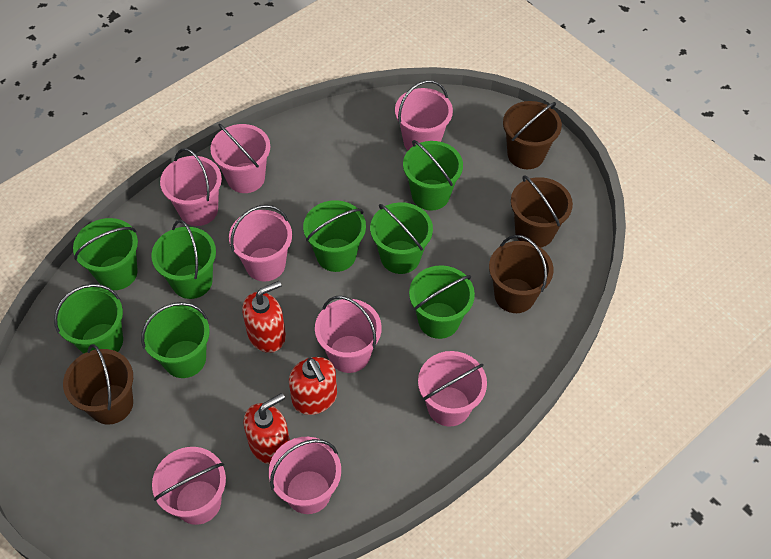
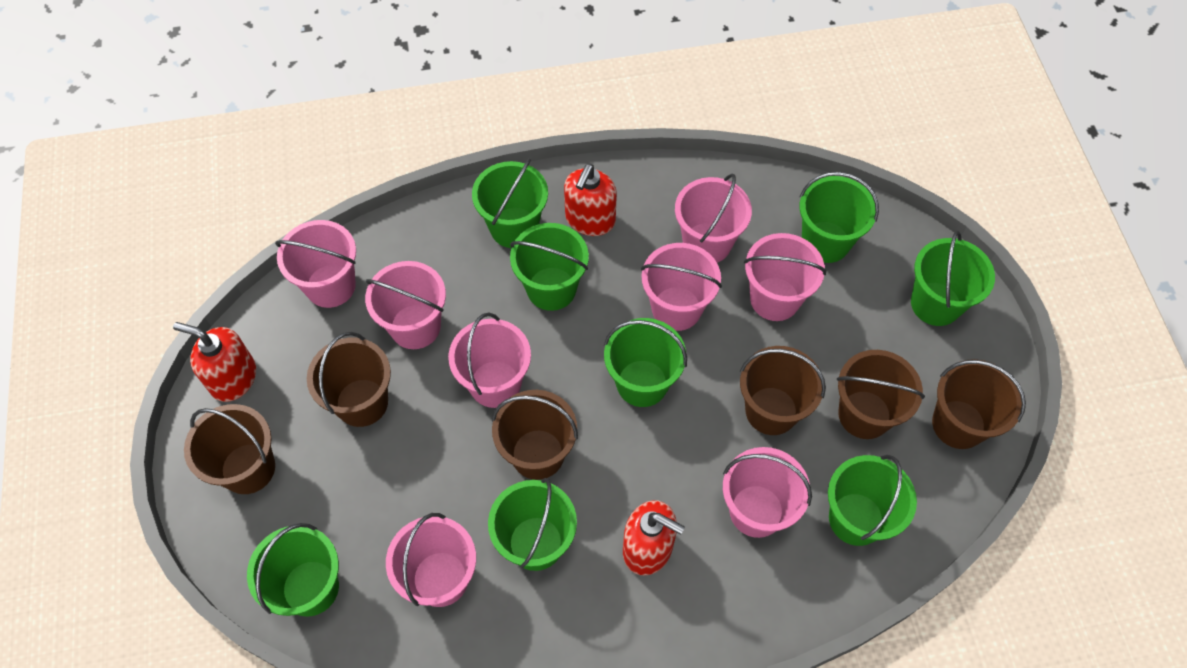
brown bucket: 4 -> 6

